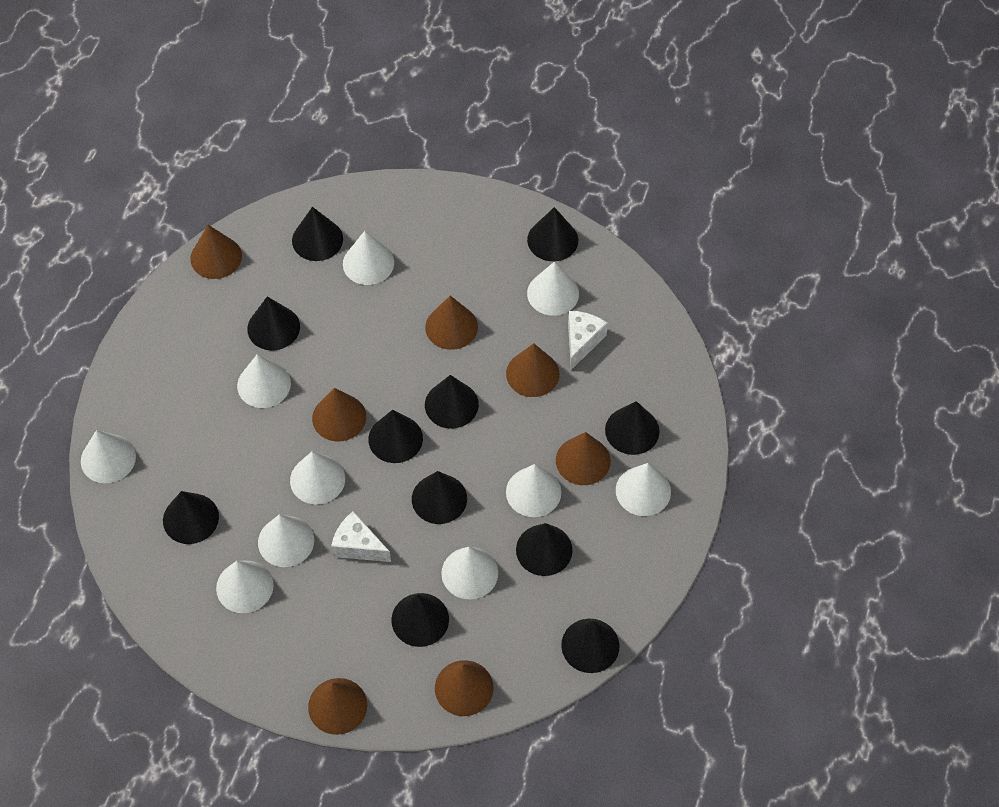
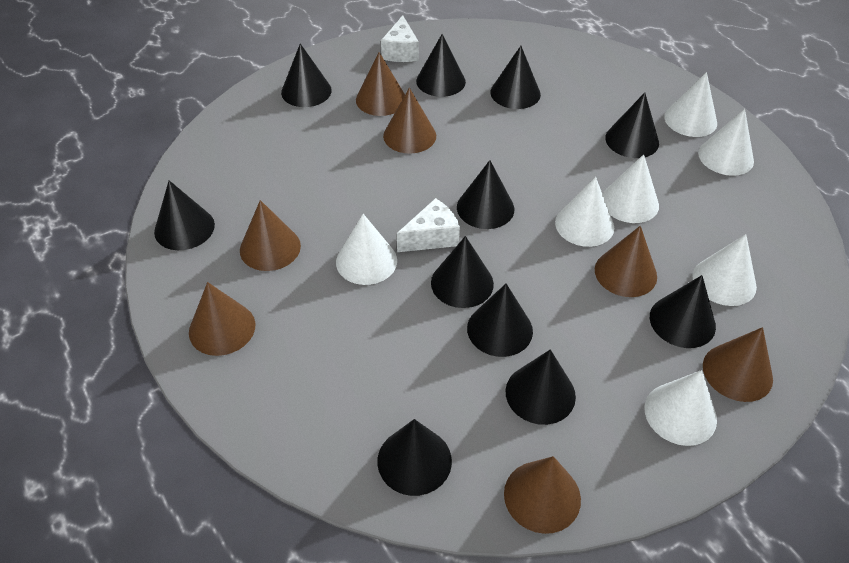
white cone: 10 -> 7

